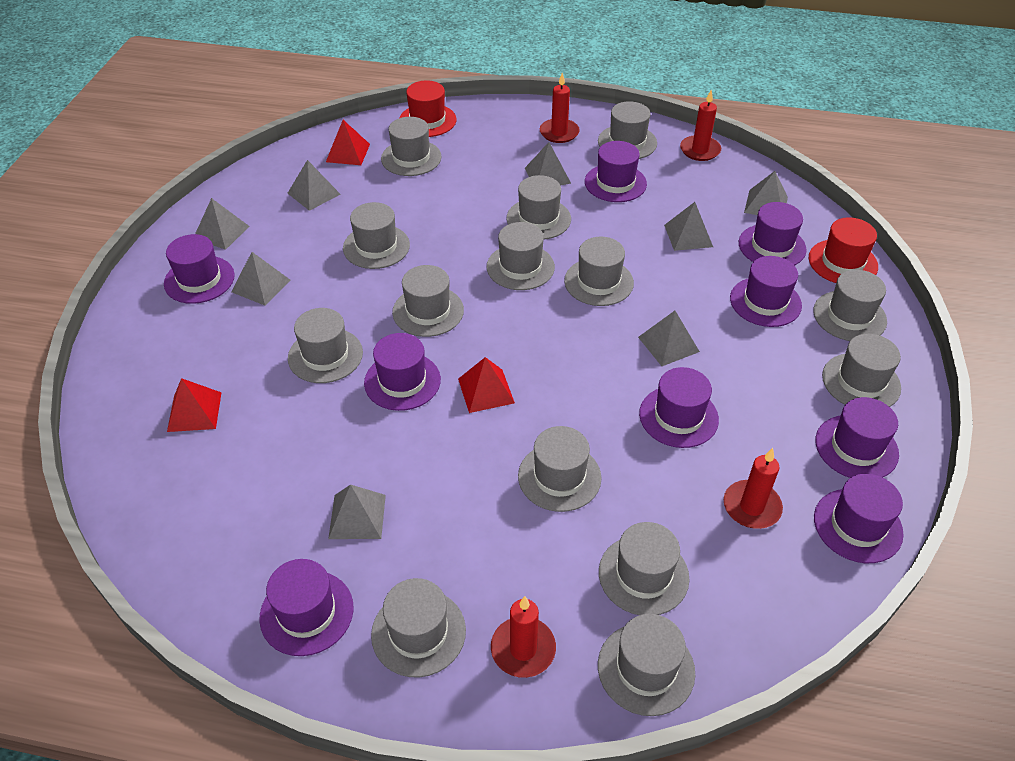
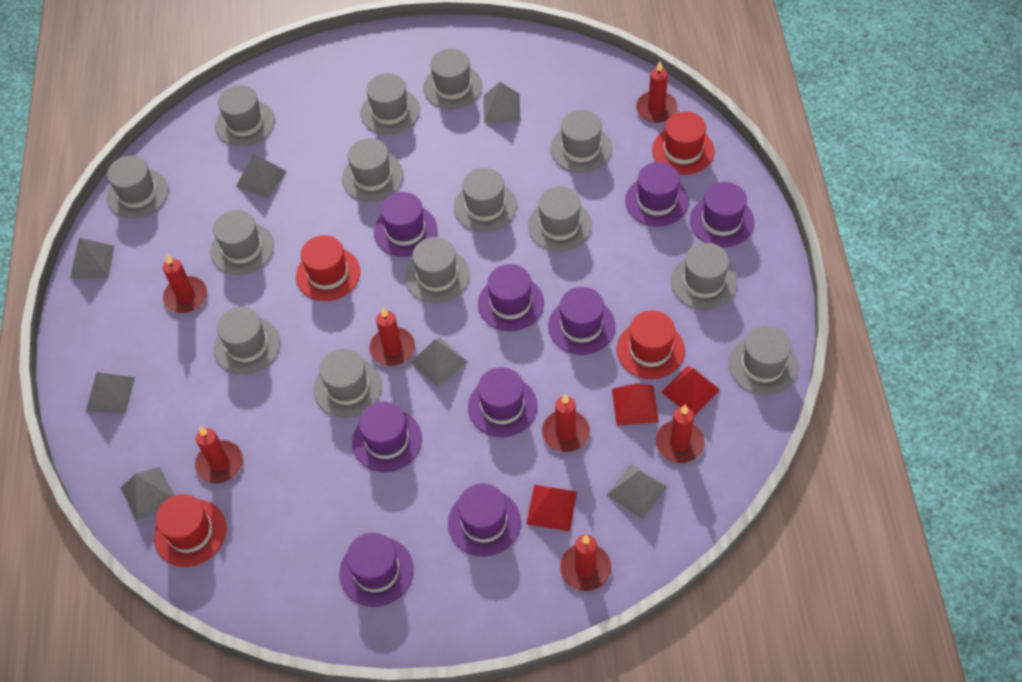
grey pyramid: 8 -> 7
red candle: 4 -> 7
red hat: 2 -> 4

